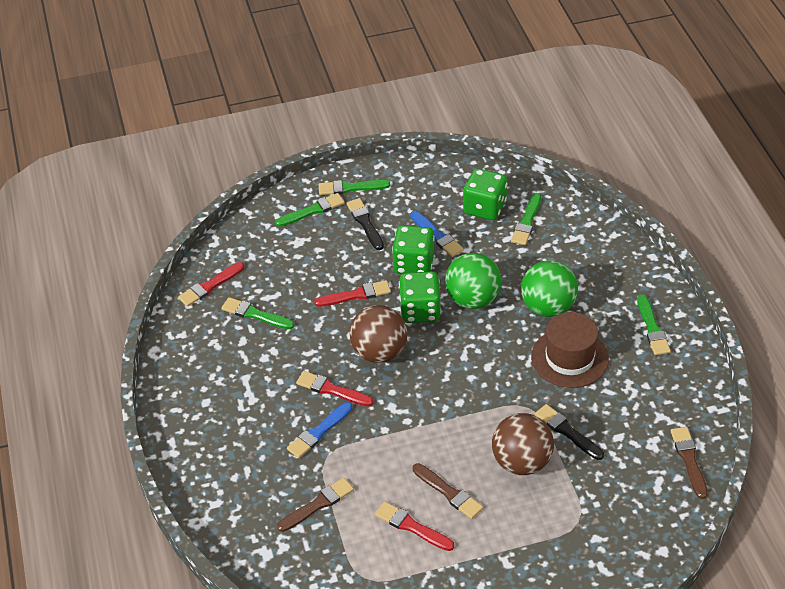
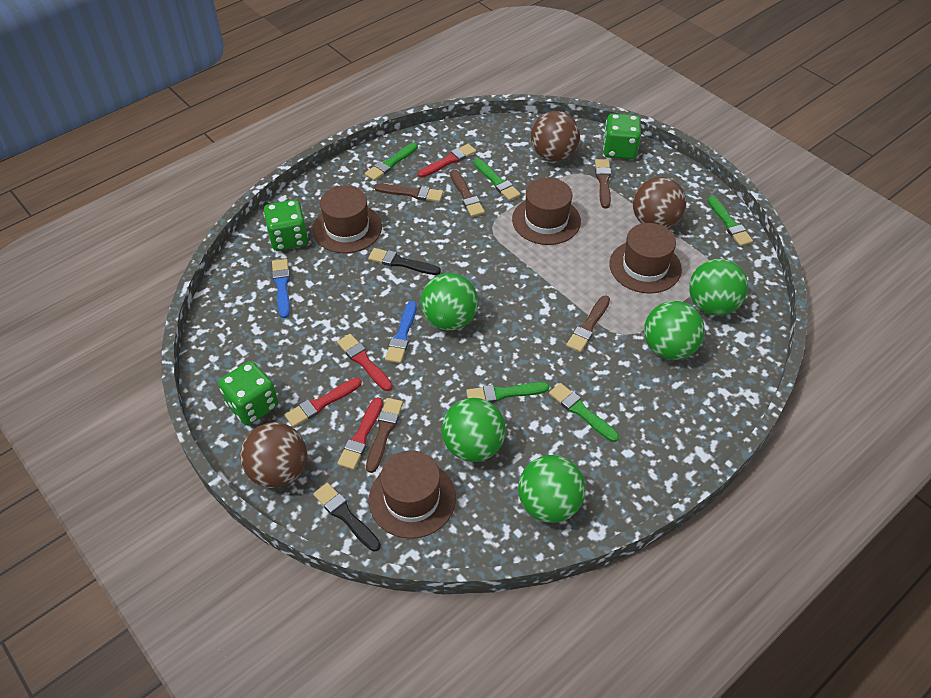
brown ball: 2 -> 3
brown brush: 3 -> 5
brown hat: 1 -> 4
green ball: 2 -> 5

